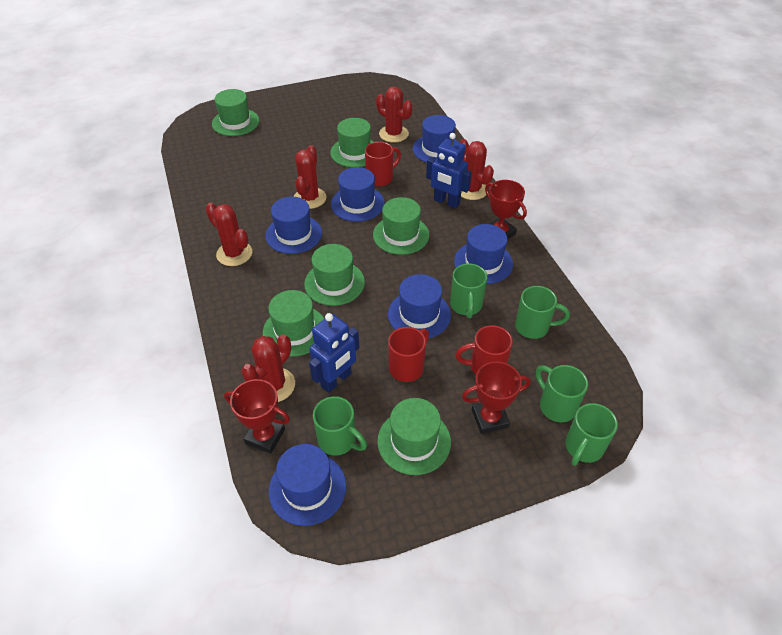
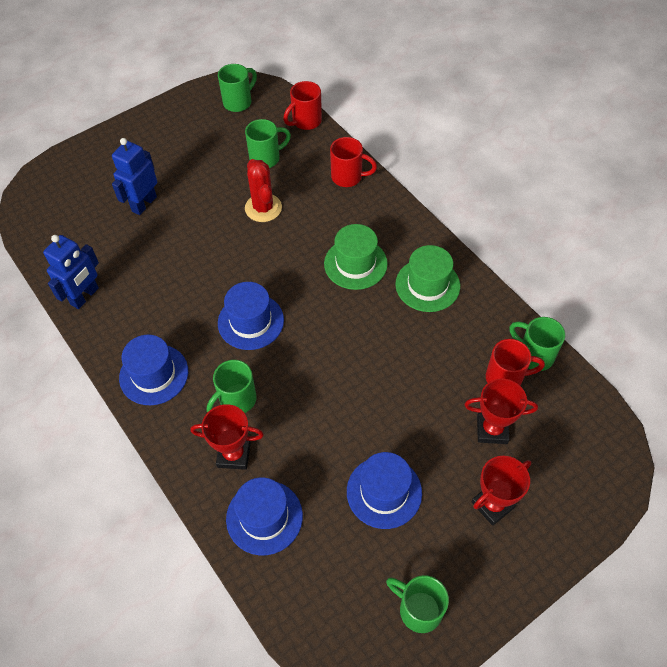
blue hat: 6 -> 4
green hat: 6 -> 2
red cactus: 5 -> 1

